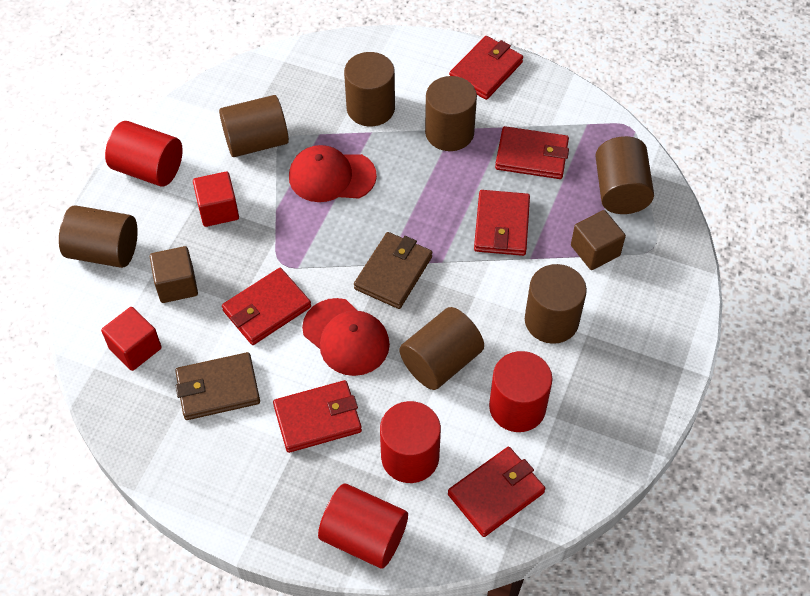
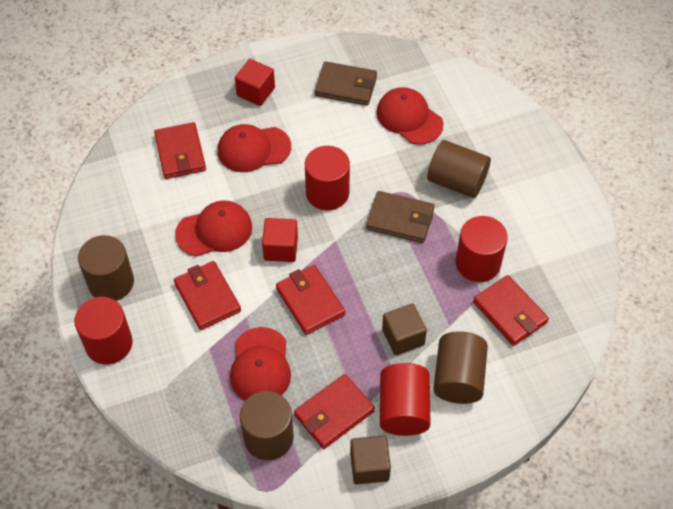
brown cylinder: 7 -> 4
red cap: 2 -> 4
red wallet: 6 -> 5

